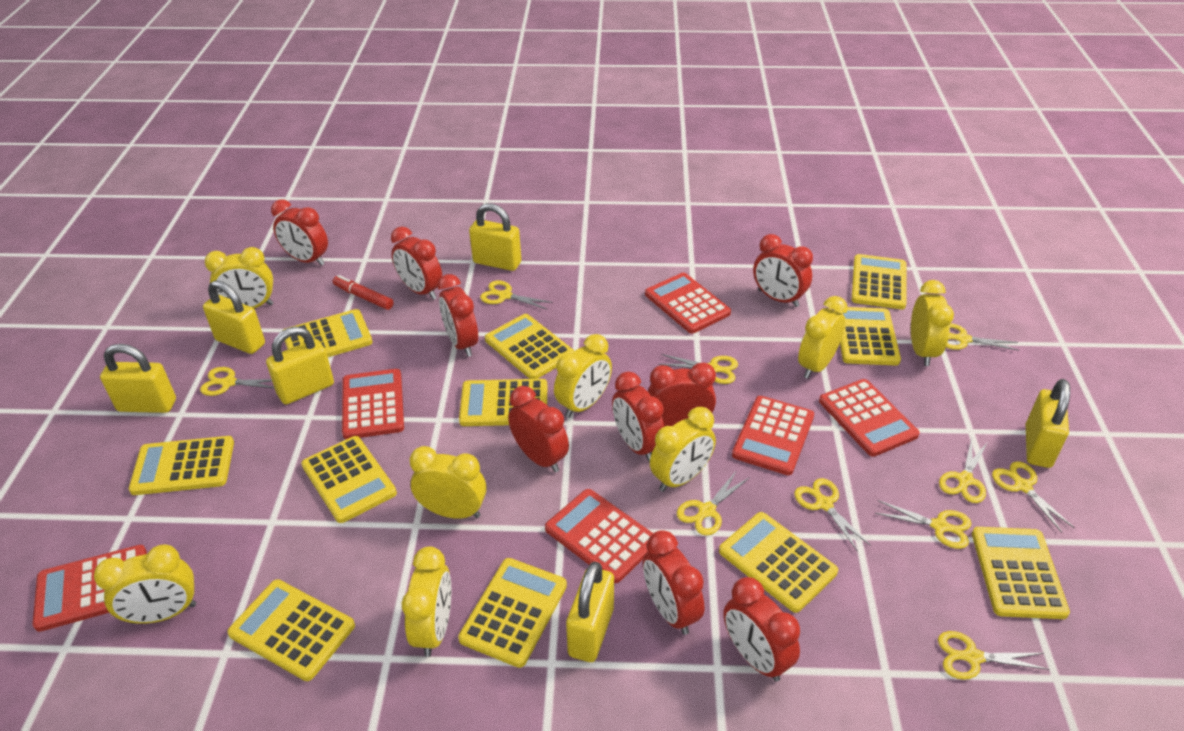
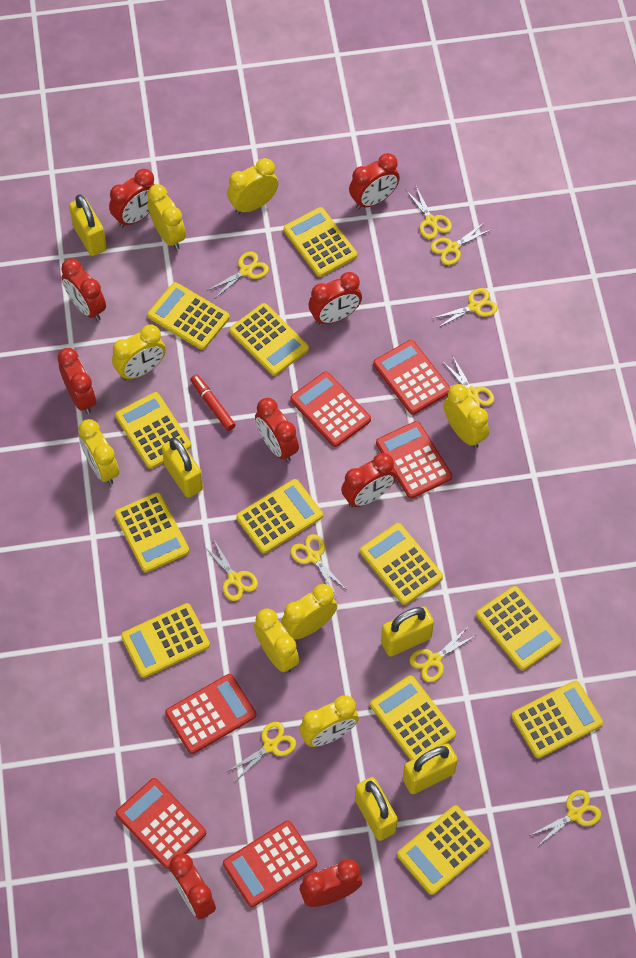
yellow calculator: 11 -> 12
yellow padlock: 6 -> 5

